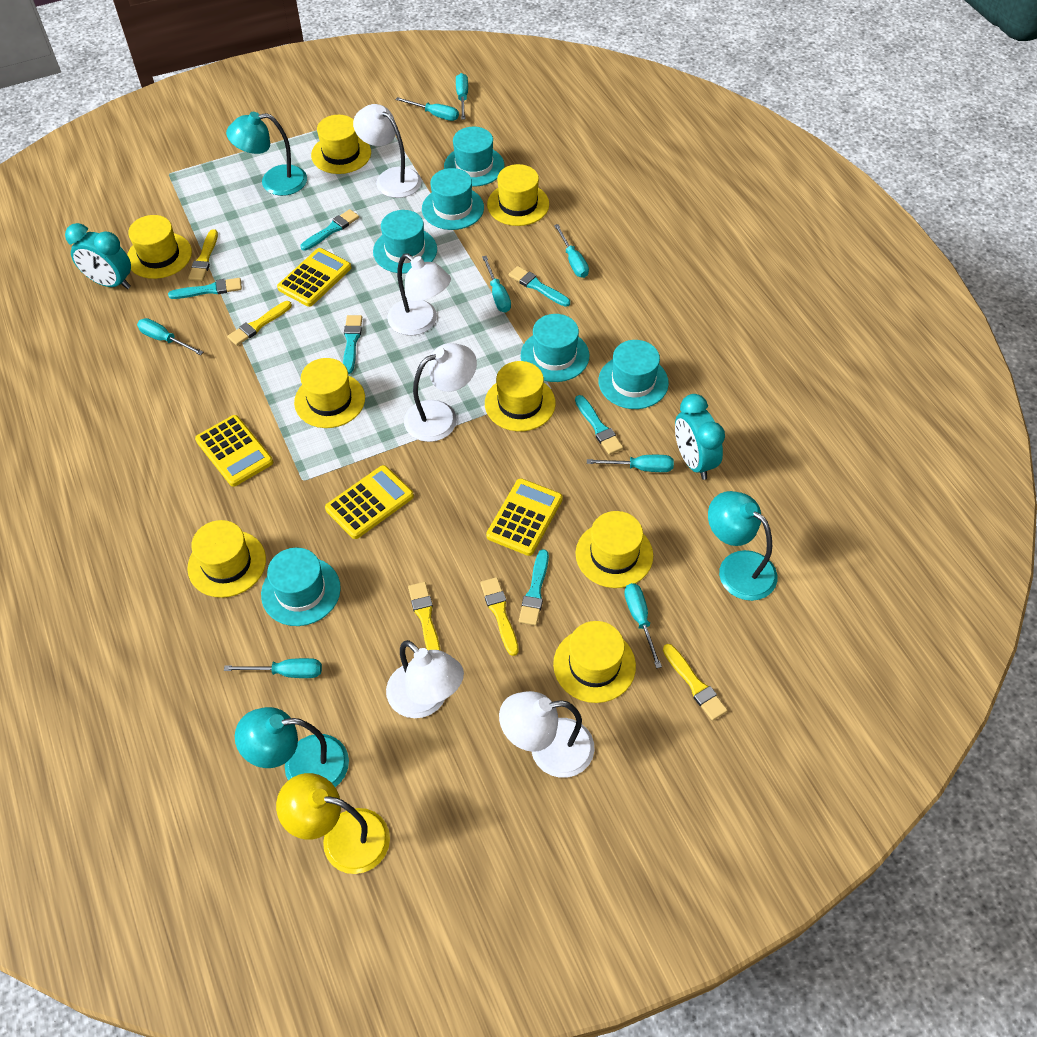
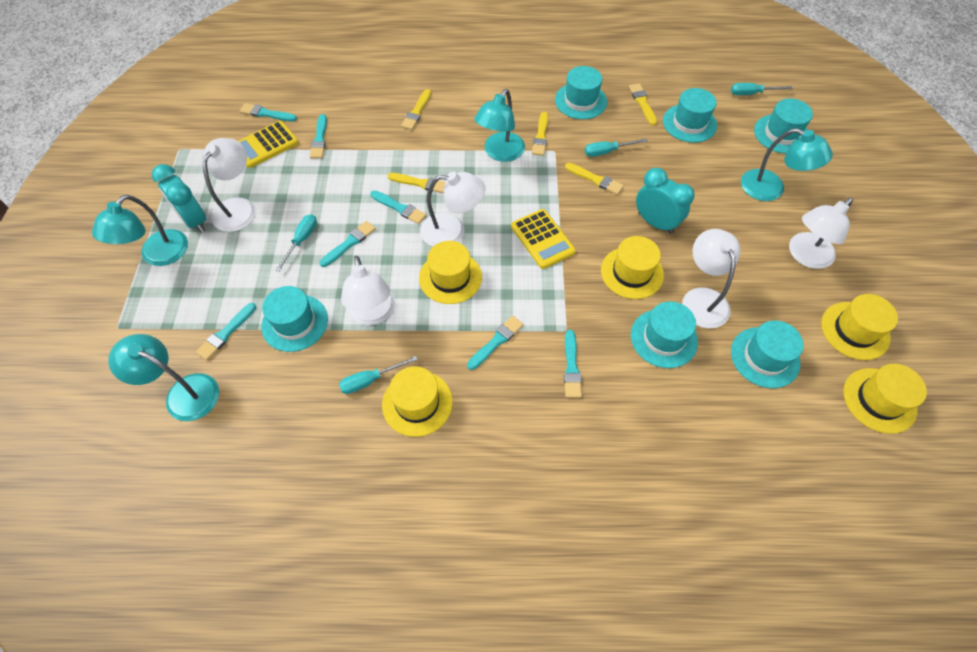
turquoise brush: 6 -> 7
turquoise lamp: 3 -> 4
turquoise screwdriver: 8 -> 4
yellow calculator: 4 -> 2
yellow hat: 8 -> 5
yellow lamp: 1 -> 0

